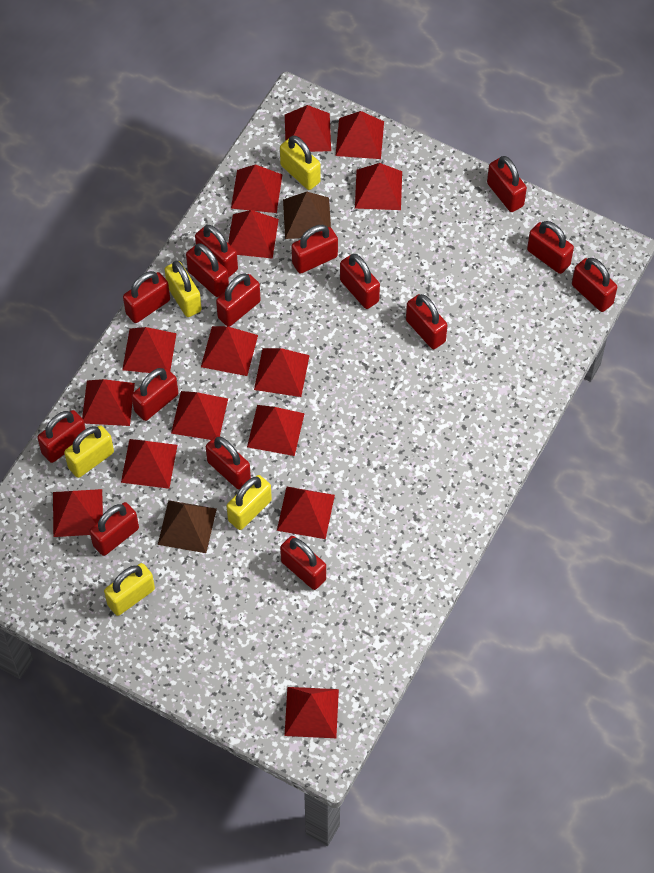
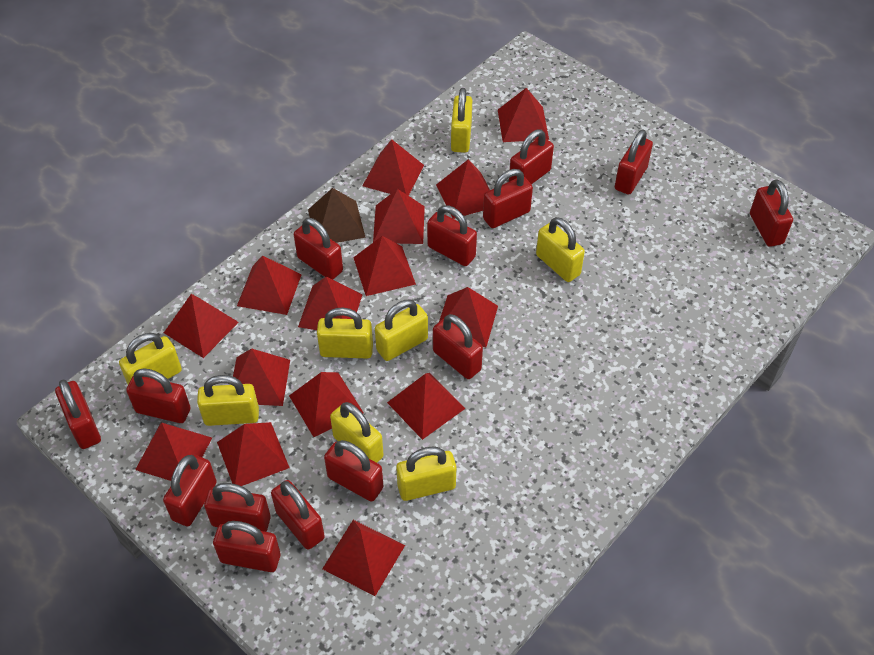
brown pyramid: 2 -> 1
red padlock: 15 -> 14
yellow padlock: 5 -> 8

